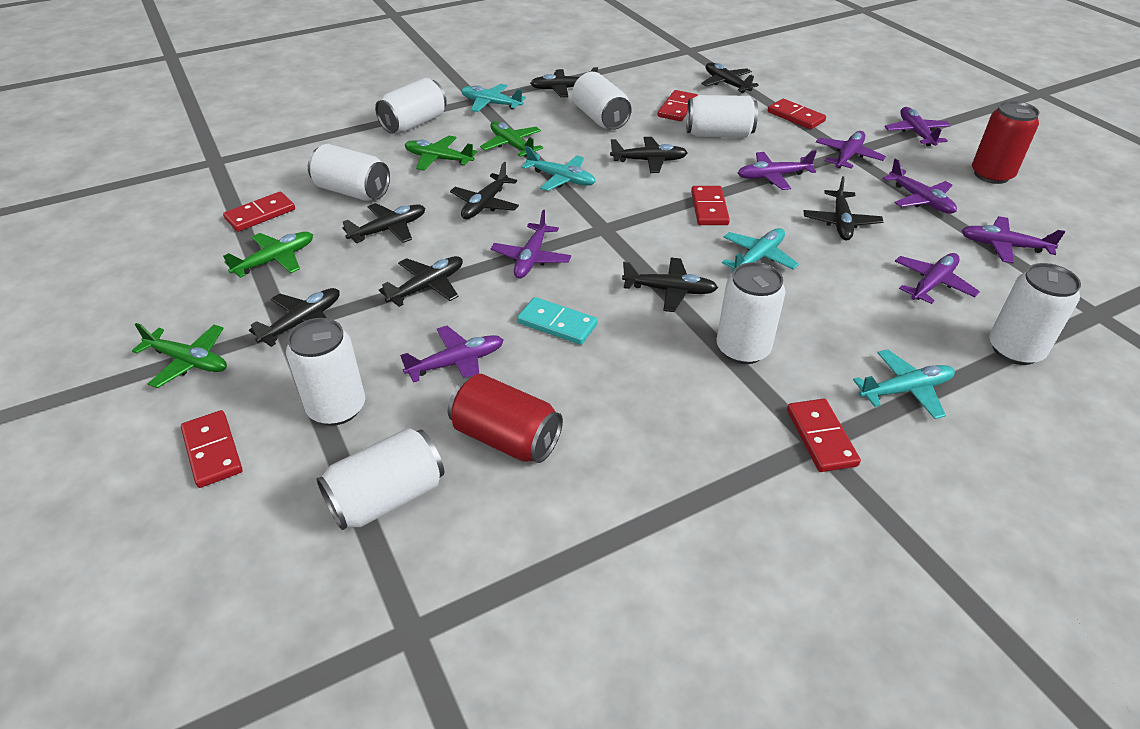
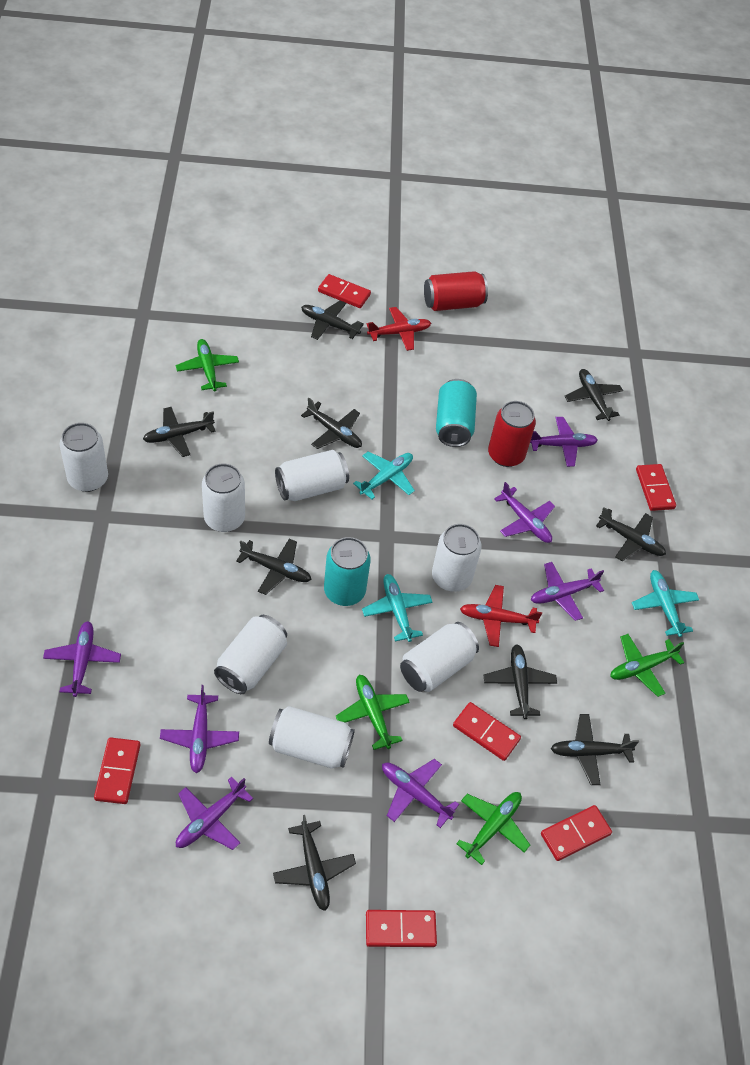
purple plane: 8 -> 7
red plane: 0 -> 2
turquoise can: 0 -> 2
turquoise domino: 1 -> 0
turquoise plane: 4 -> 3
white can: 8 -> 7

